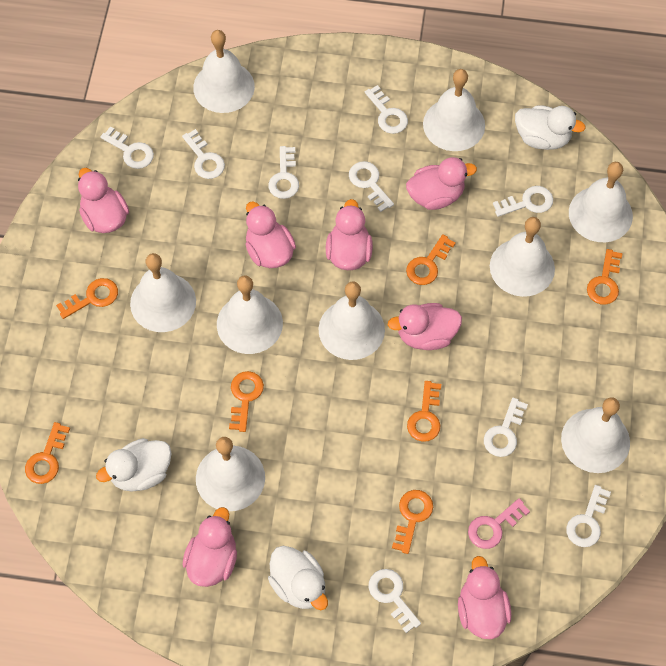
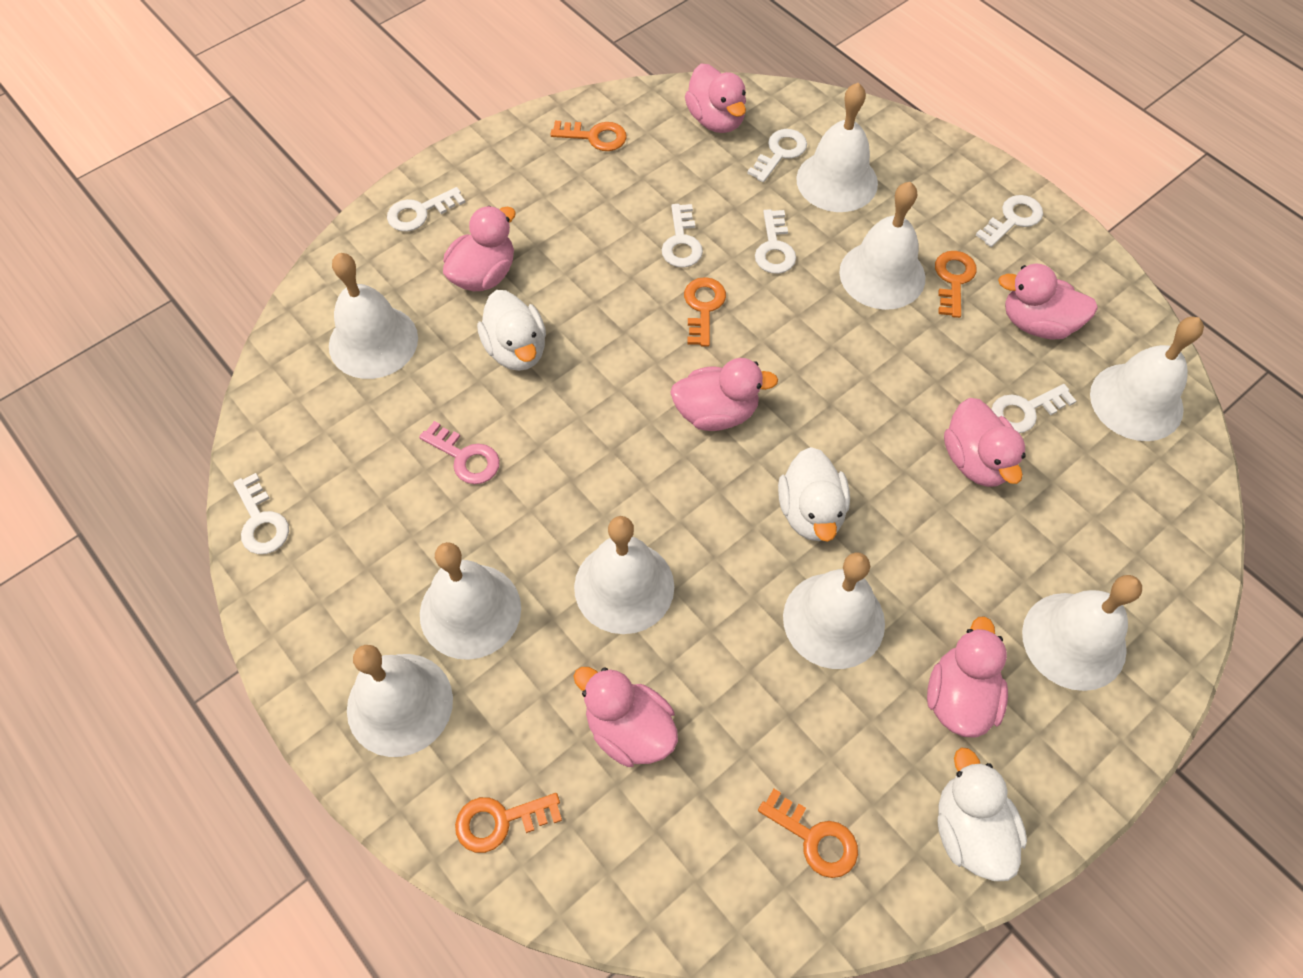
orange key: 7 -> 5
white key: 9 -> 7

